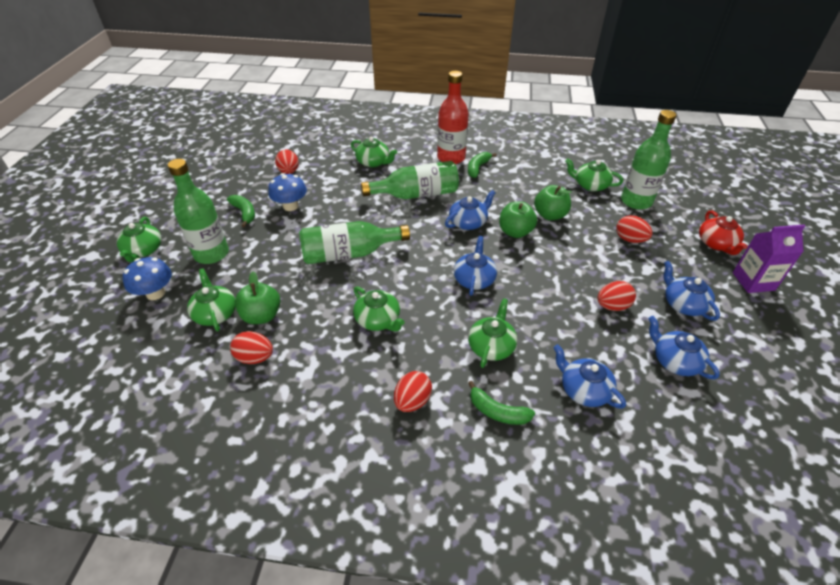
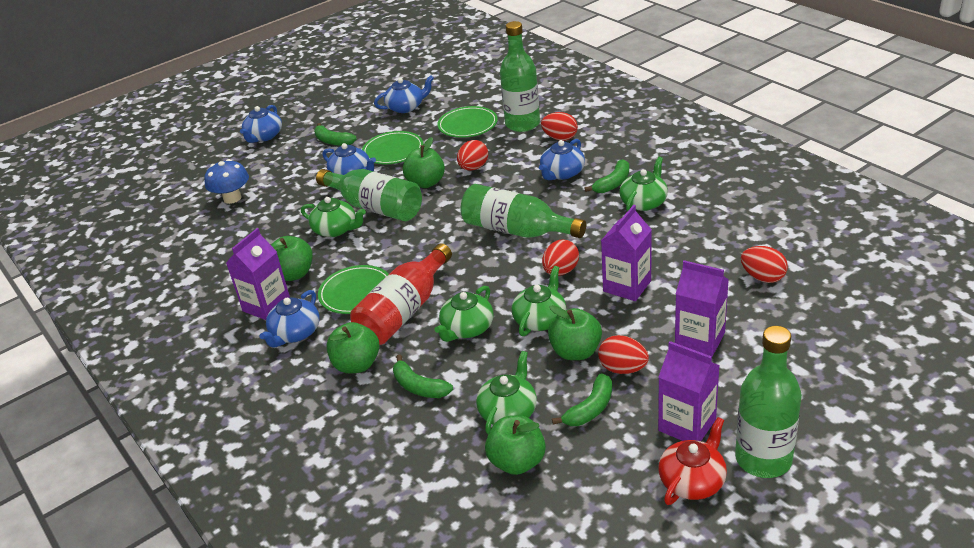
blue mushroom: 2 -> 1
green apple: 3 -> 5
green banana: 3 -> 4
green plate: 0 -> 3
green teapot: 6 -> 5
purple carton: 1 -> 4

